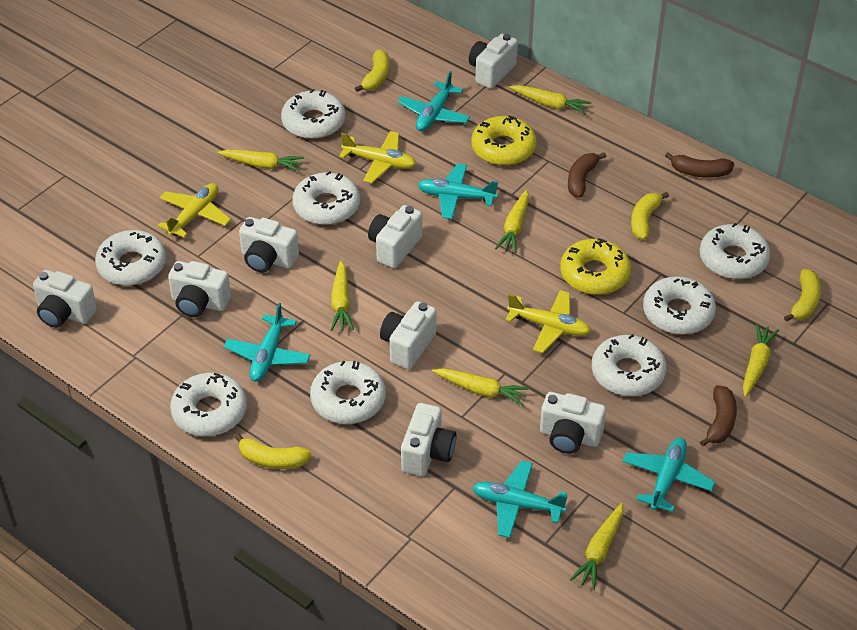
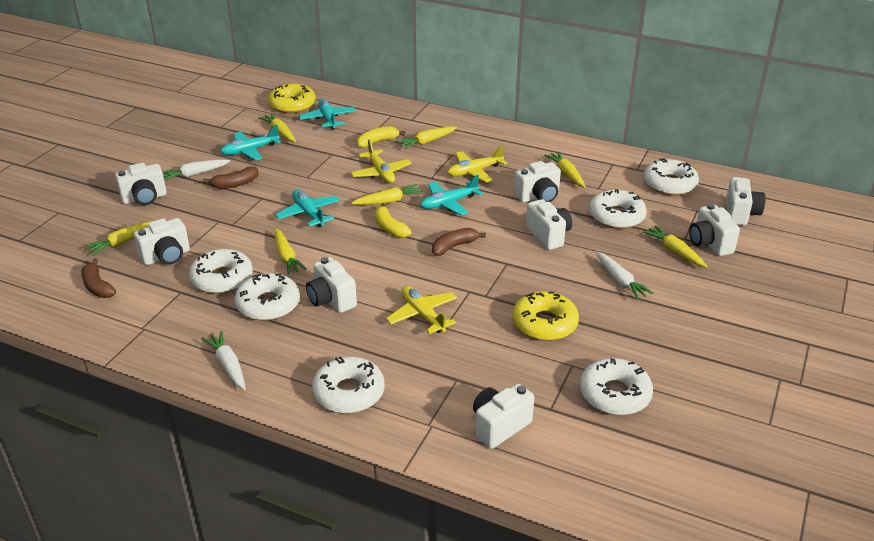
turquoise plane: 5 -> 4
white carrot: 0 -> 3
white donut: 8 -> 6
yellow banana: 4 -> 2

